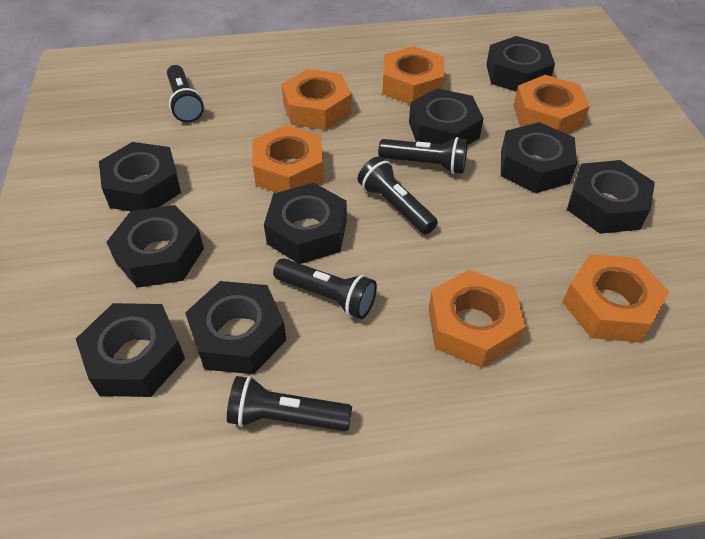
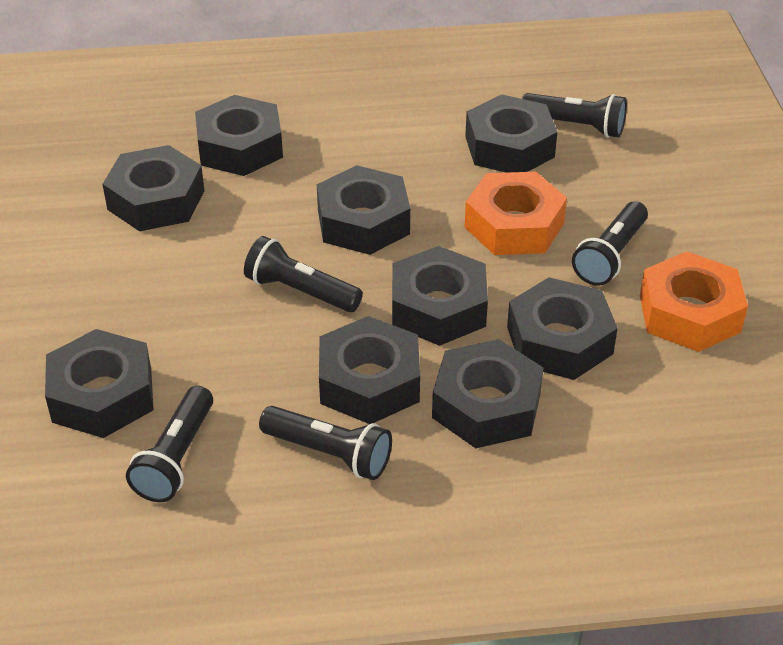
orange nut: 6 -> 2

